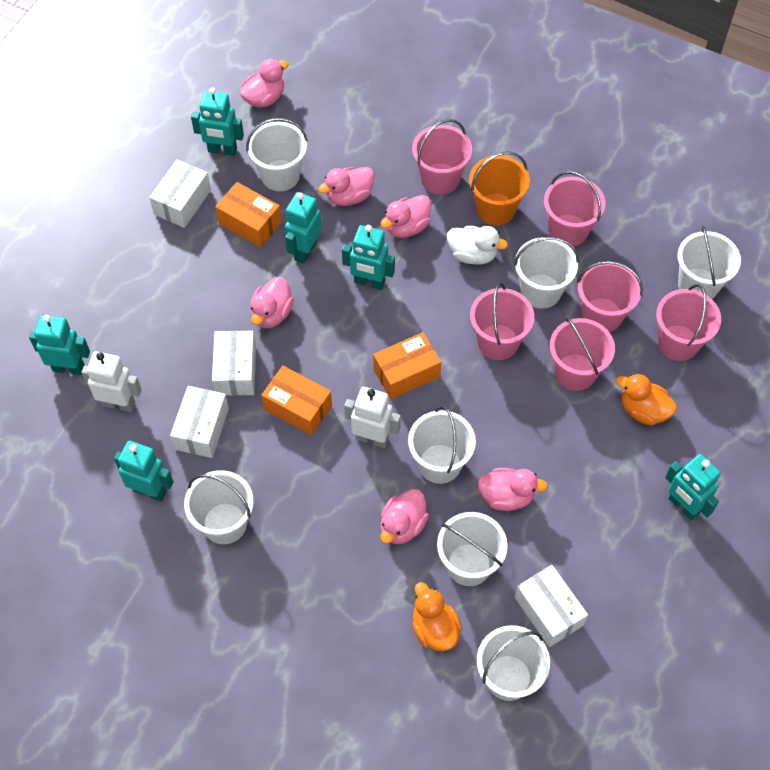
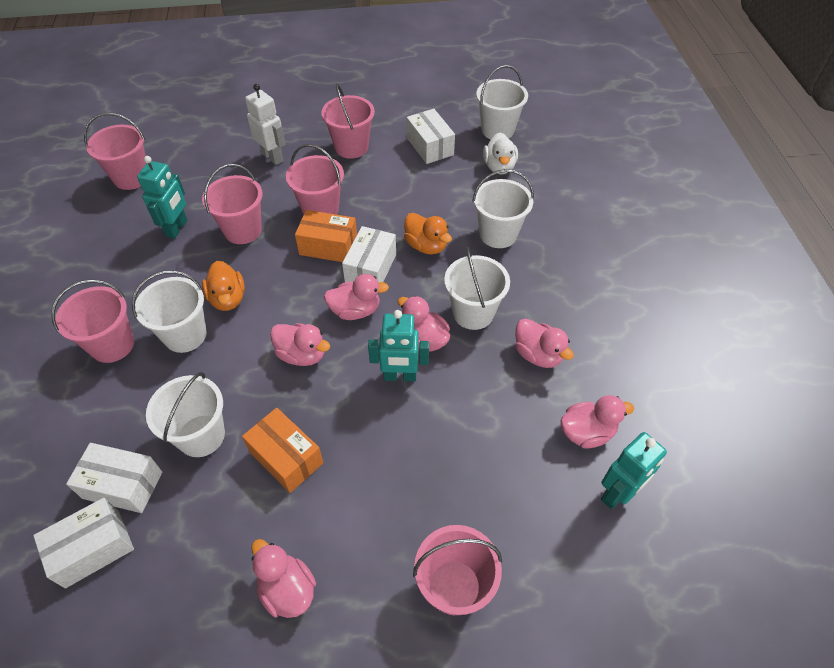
orange box: 3 -> 2
orange bucket: 1 -> 0
turquoise robot: 6 -> 3
white bucket: 7 -> 5
white robot: 2 -> 1

